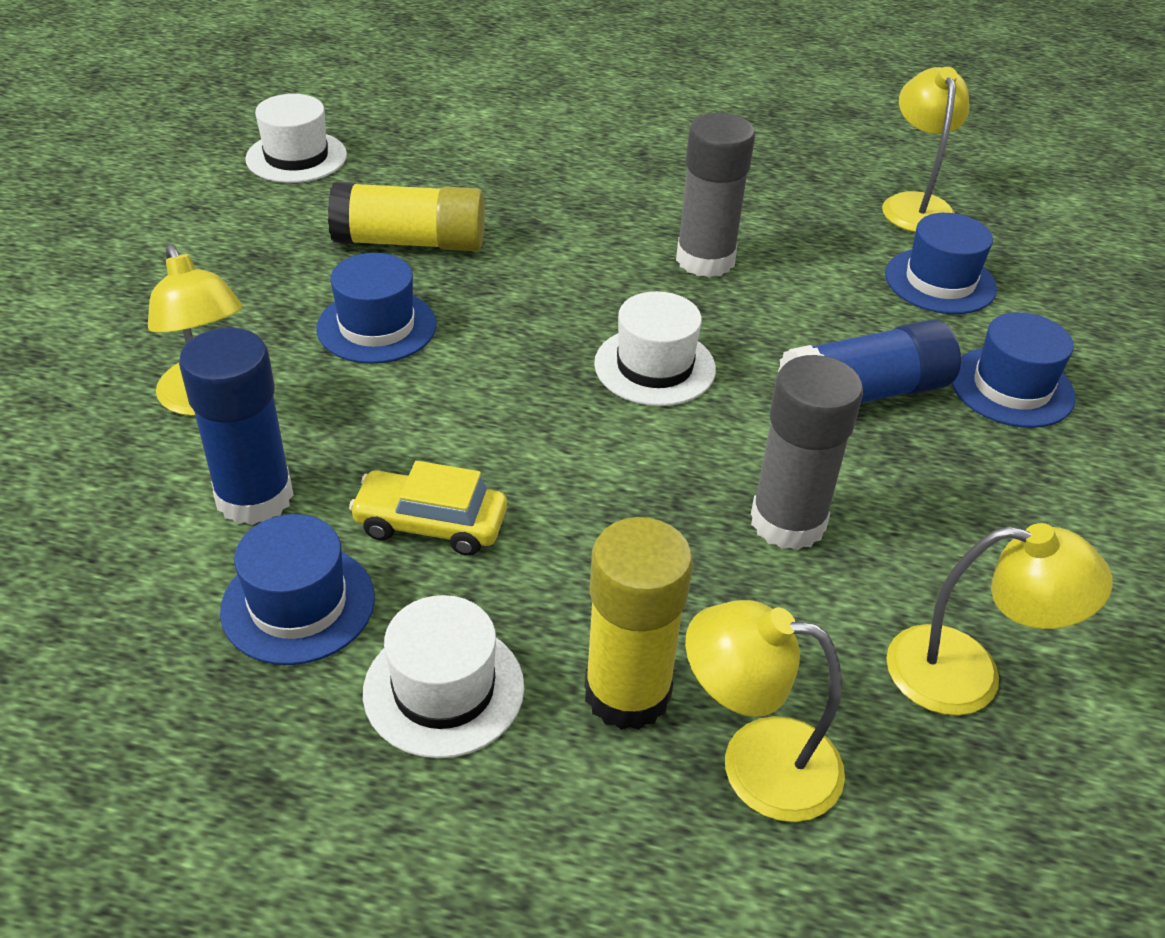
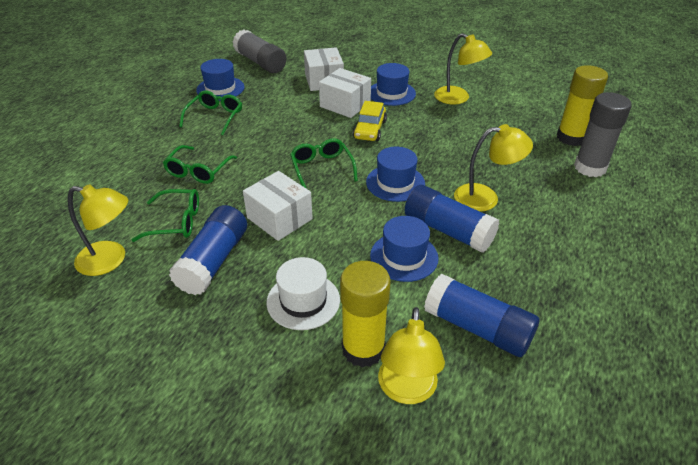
blue glue stick: 2 -> 3
green glasses: 0 -> 4
white box: 0 -> 3
white hat: 3 -> 1

